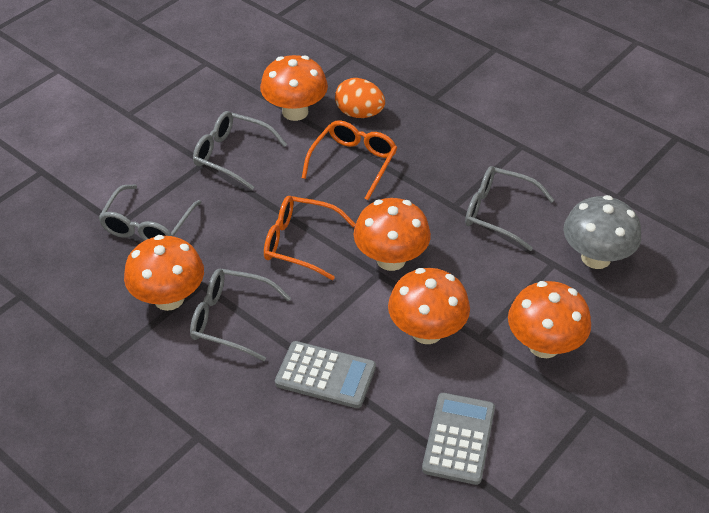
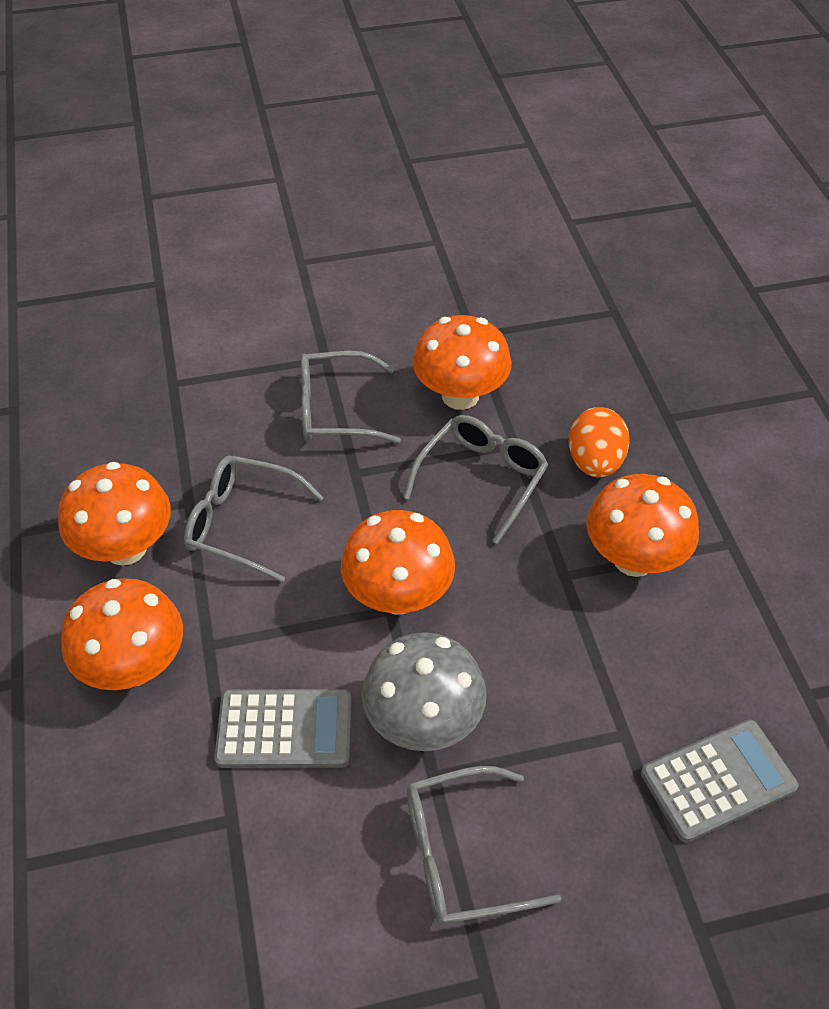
orange glasses: 2 -> 0

